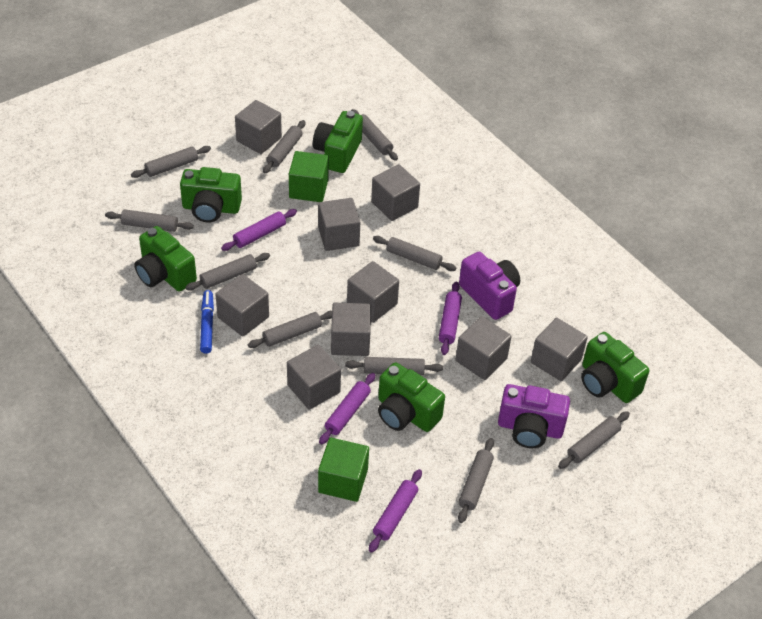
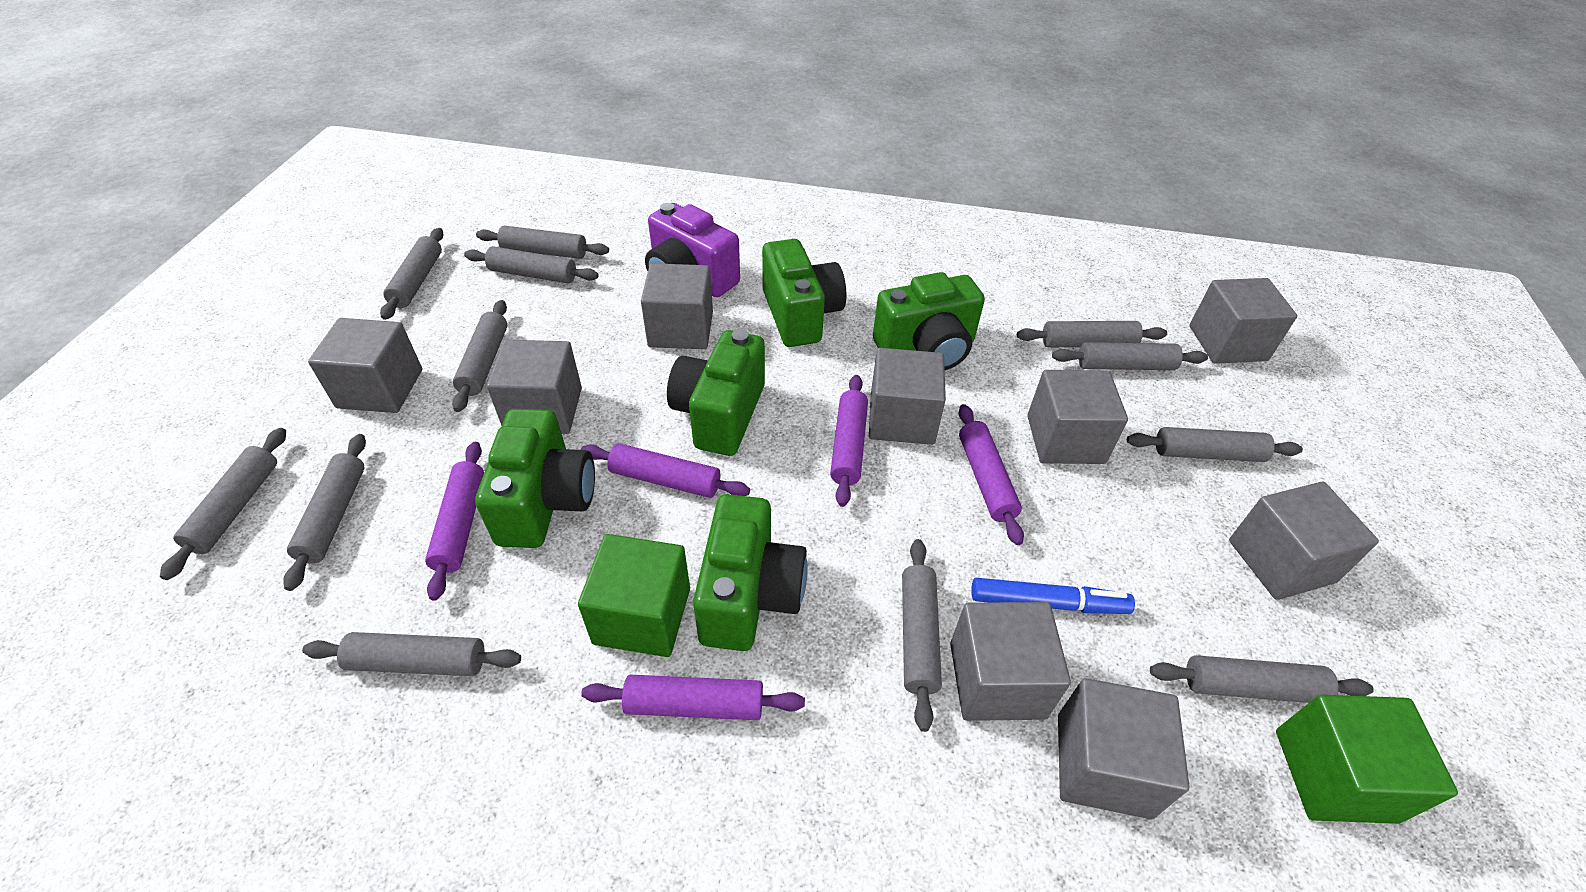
grey rolling pin: 10 -> 12
purple camera: 2 -> 1
purple rolling pin: 4 -> 5

